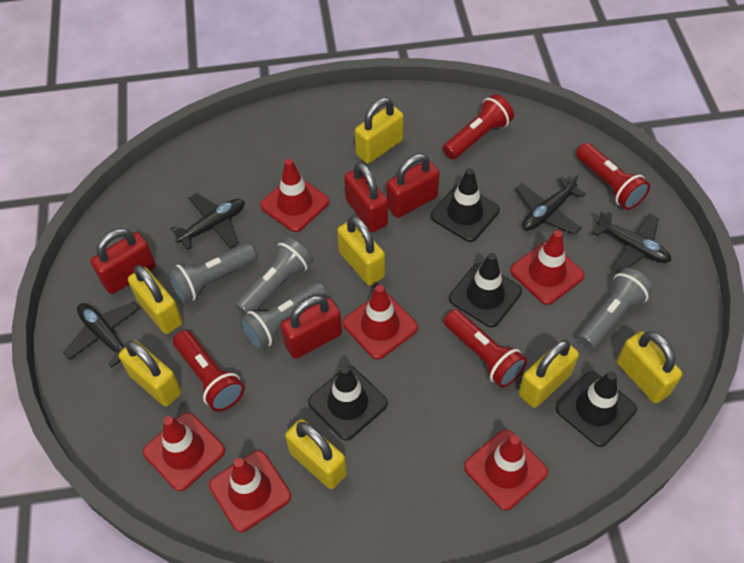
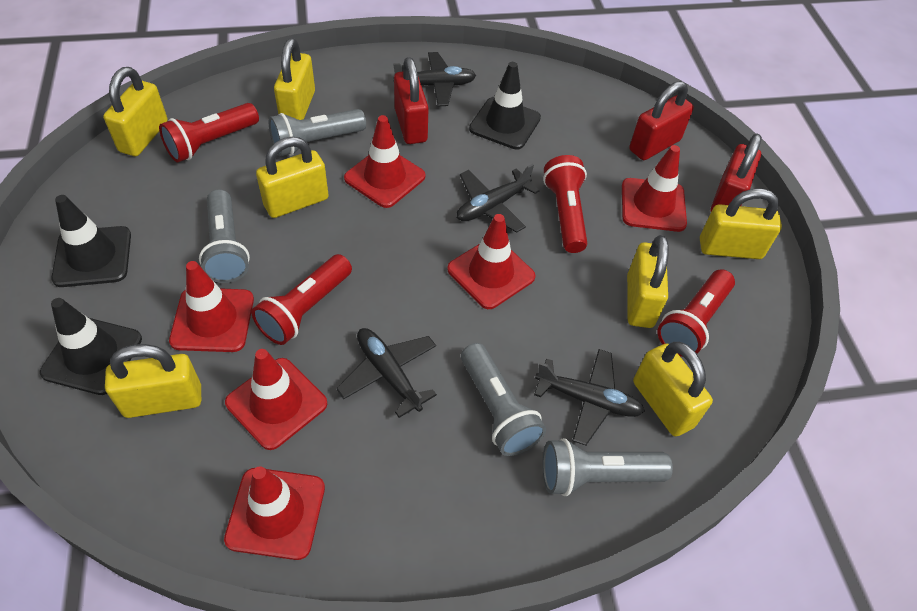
black traffic cone: 4 -> 3
red padlock: 4 -> 3

